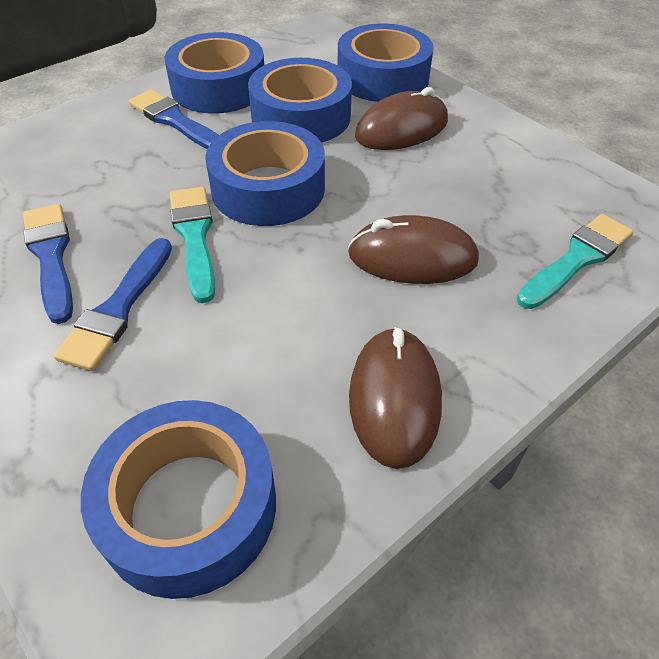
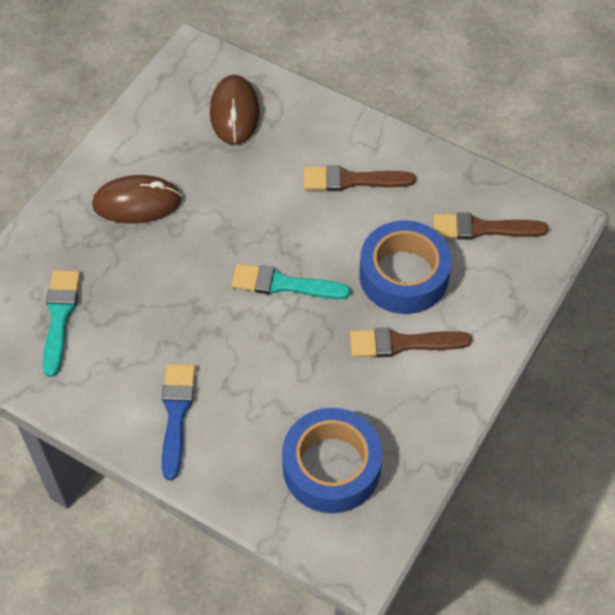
blue brush: 3 -> 1
blue tape: 5 -> 2
brown brush: 0 -> 3
brown mouse: 3 -> 2

